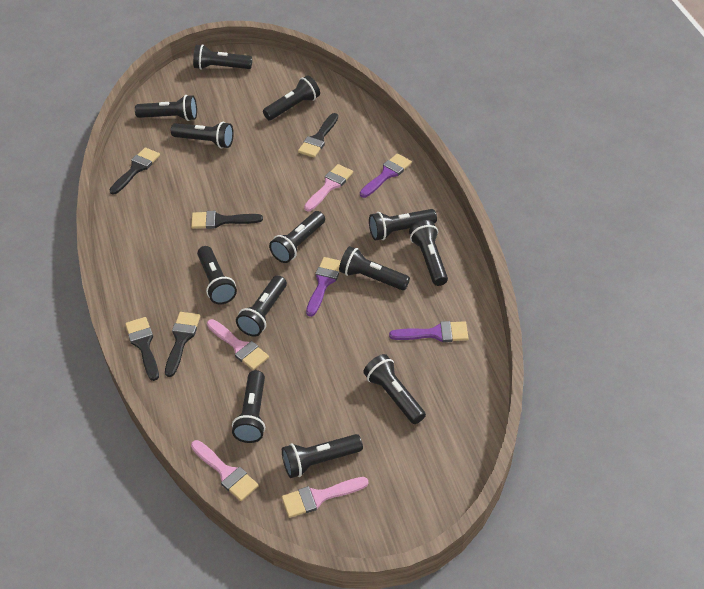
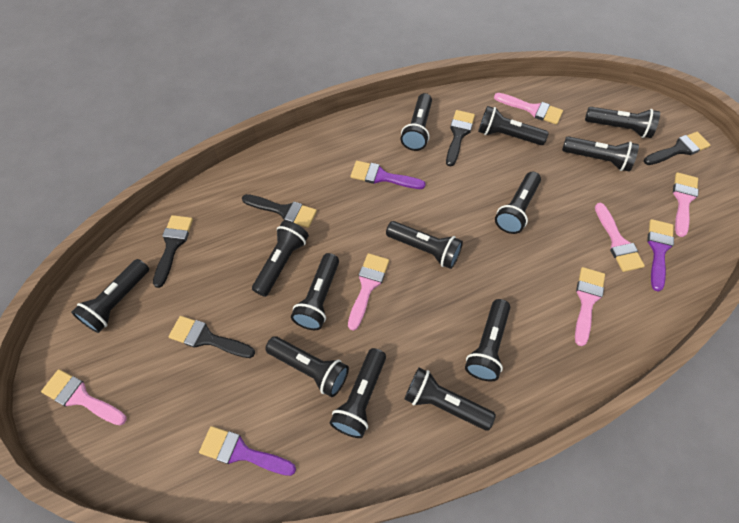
pink brush: 4 -> 6

